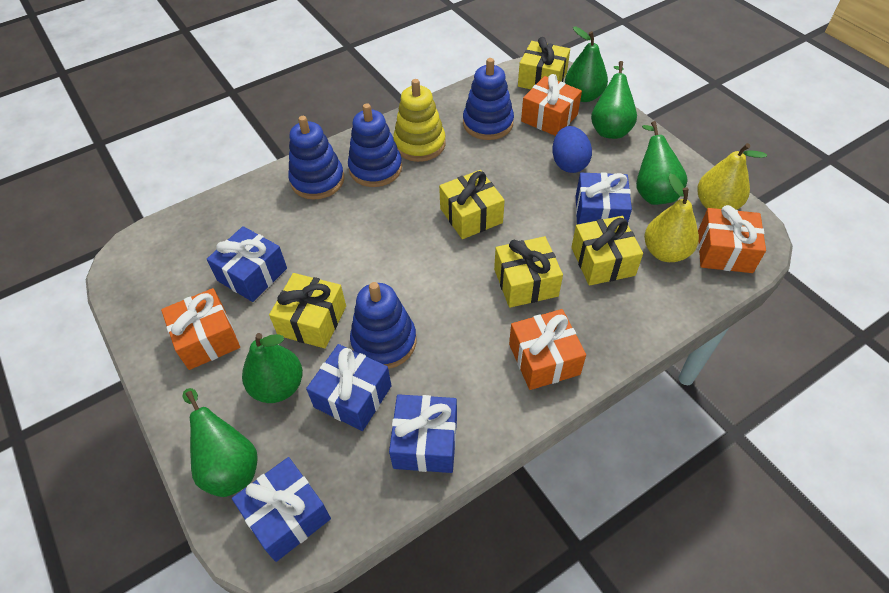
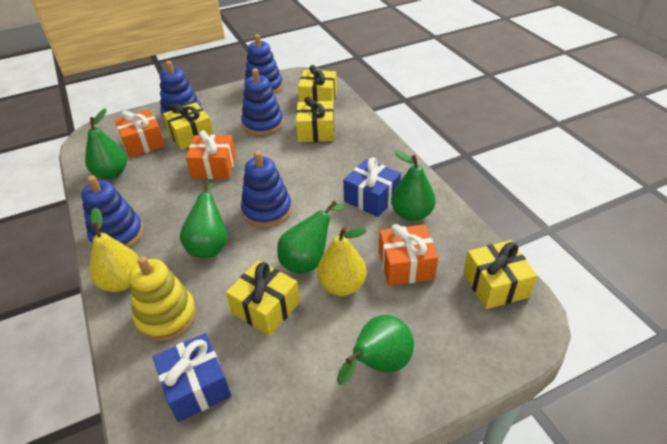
blue egg: 1 -> 0
blue gift: 5 -> 2
blue stacking toy: 4 -> 5
orange gift: 4 -> 3

